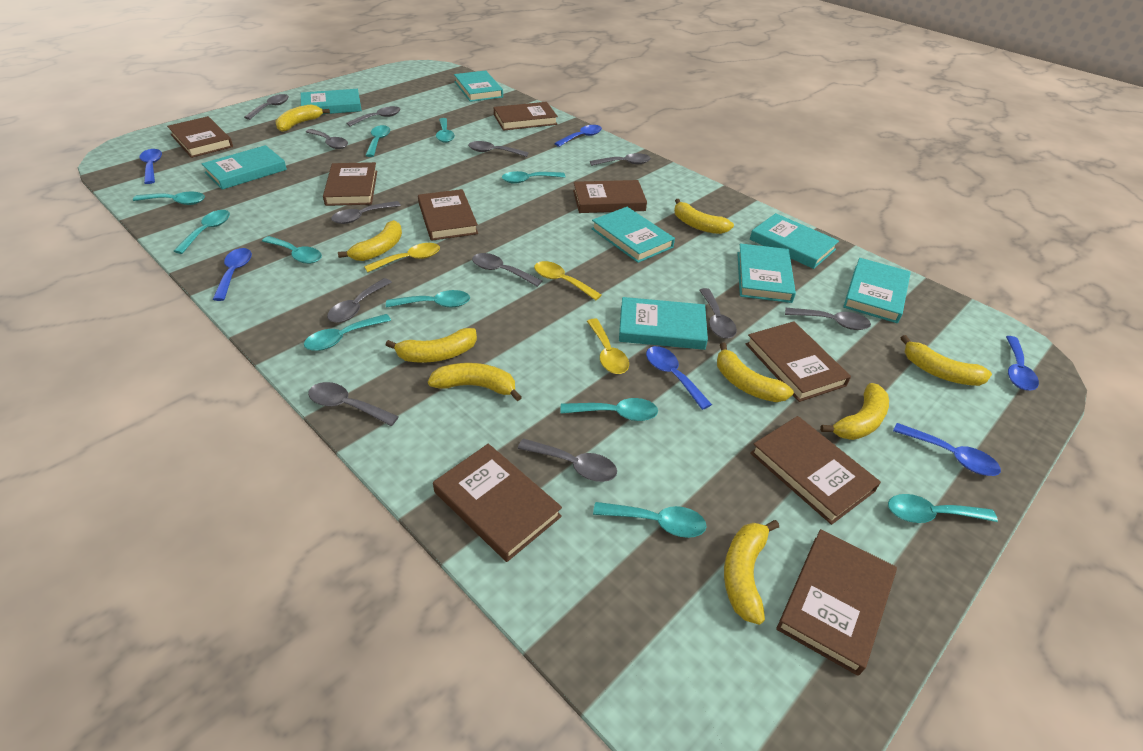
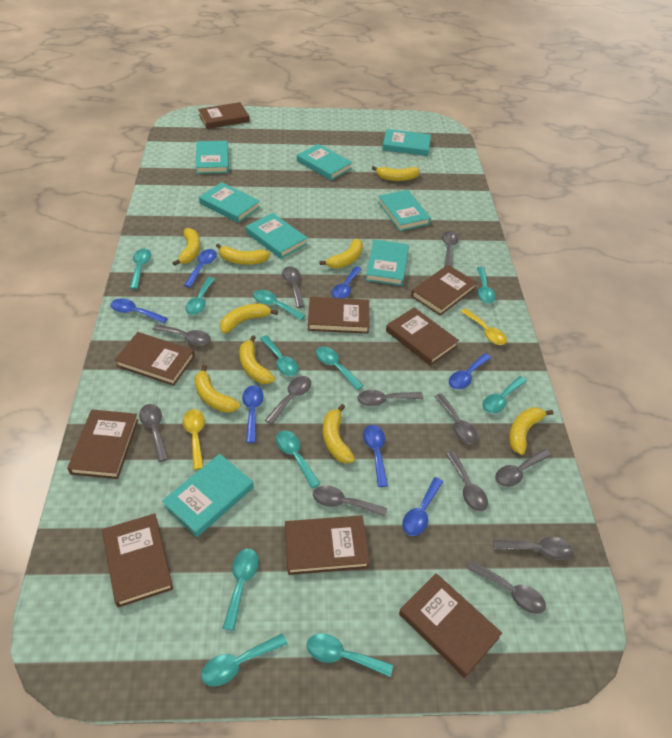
blue spoon: 6 -> 7
yellow spoon: 3 -> 2

